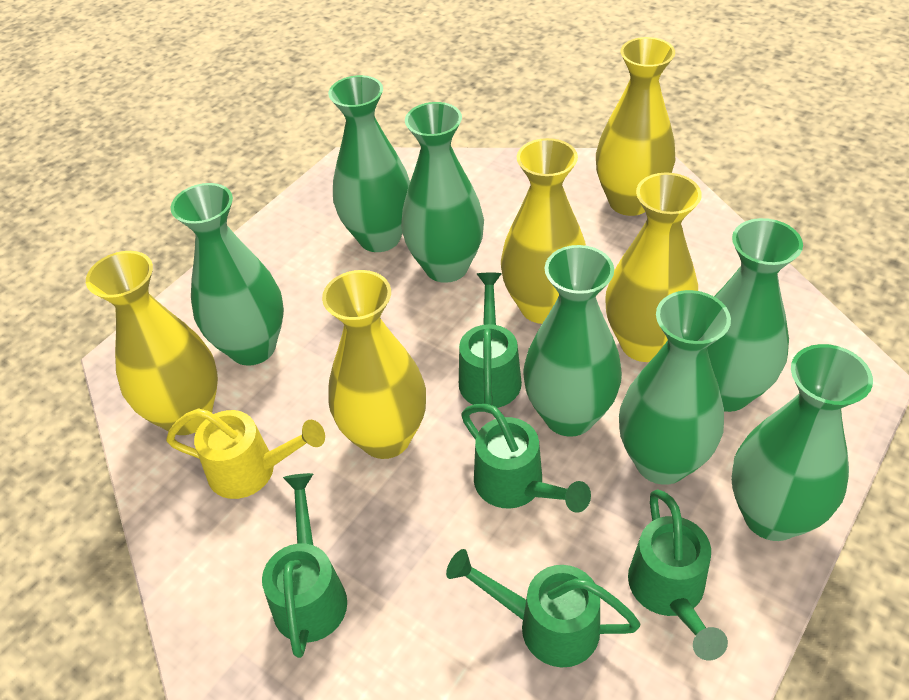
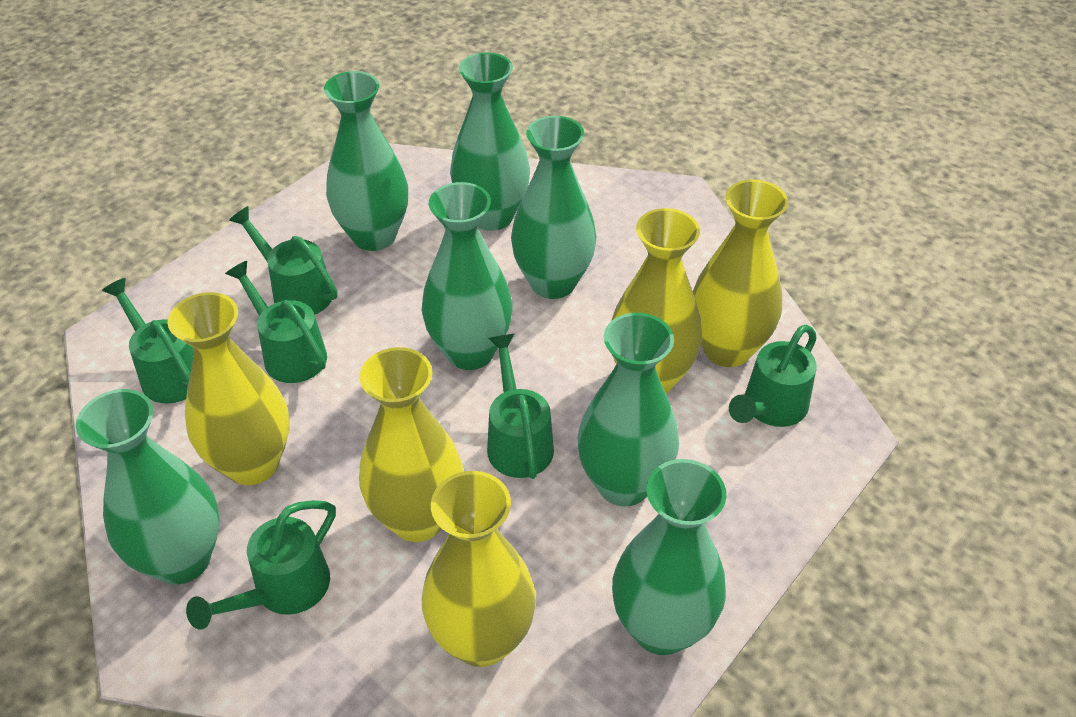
green watering can: 5 -> 6
yellow watering can: 1 -> 0

